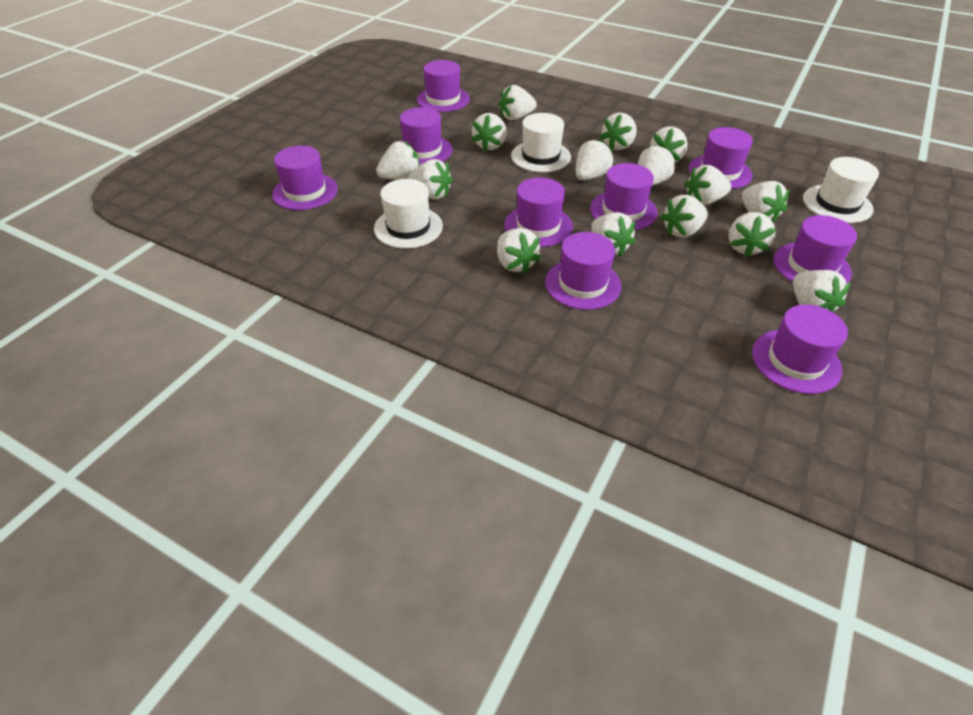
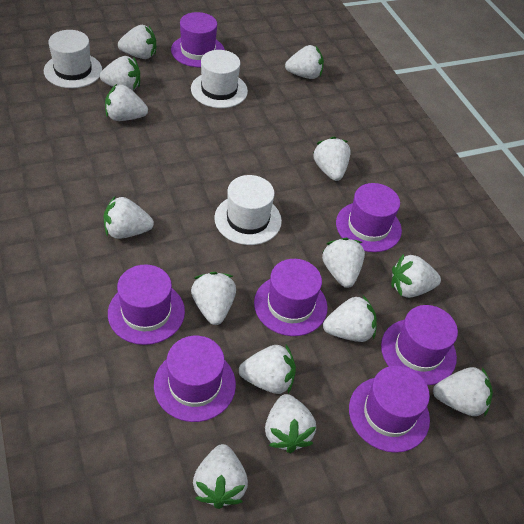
purple hat: 9 -> 7
white strawberry: 15 -> 14

